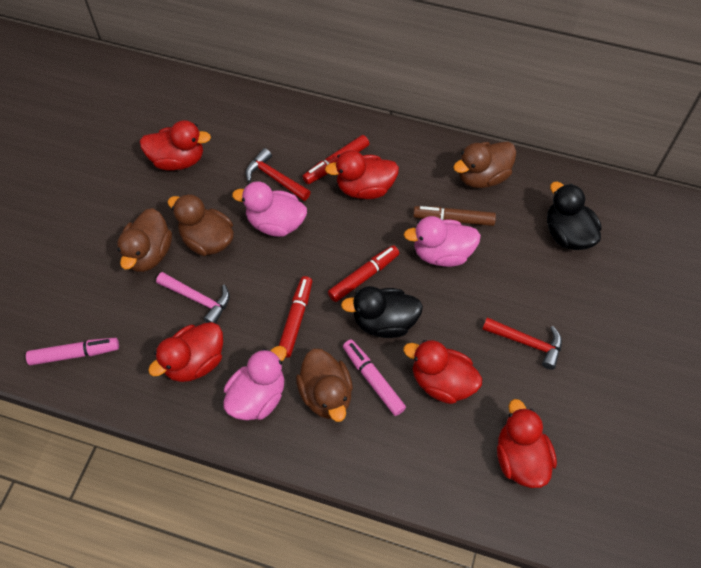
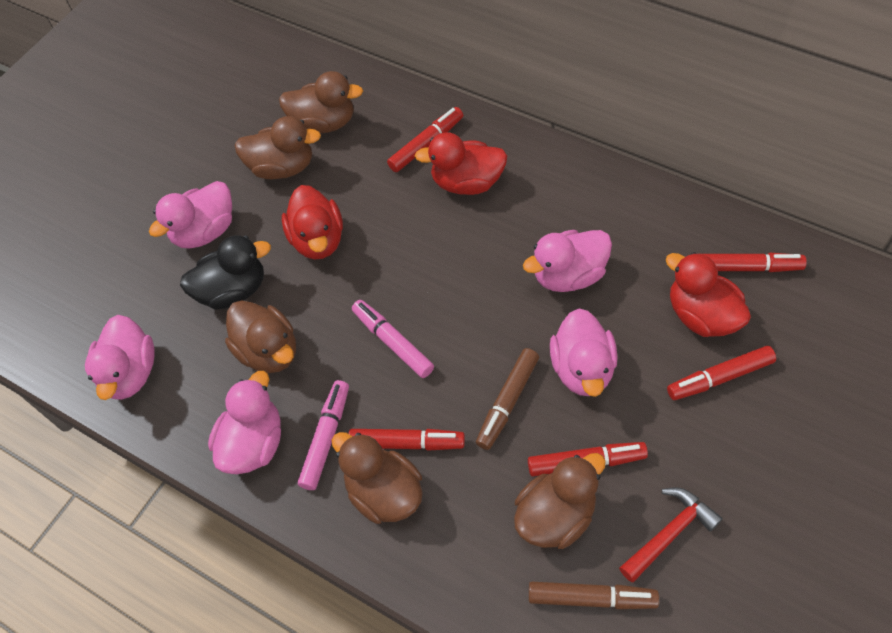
black duck: 2 -> 1
brown duck: 4 -> 5
brown marker: 1 -> 2
pink duck: 3 -> 5
pink hammer: 1 -> 0
red duck: 5 -> 3
red hammer: 2 -> 1
red marker: 3 -> 5

